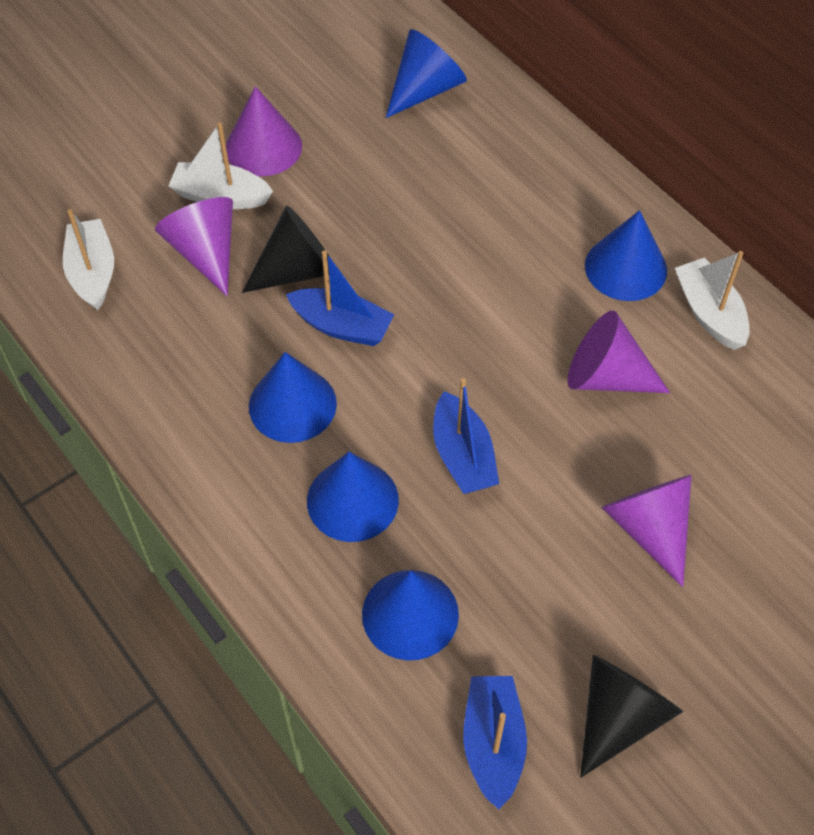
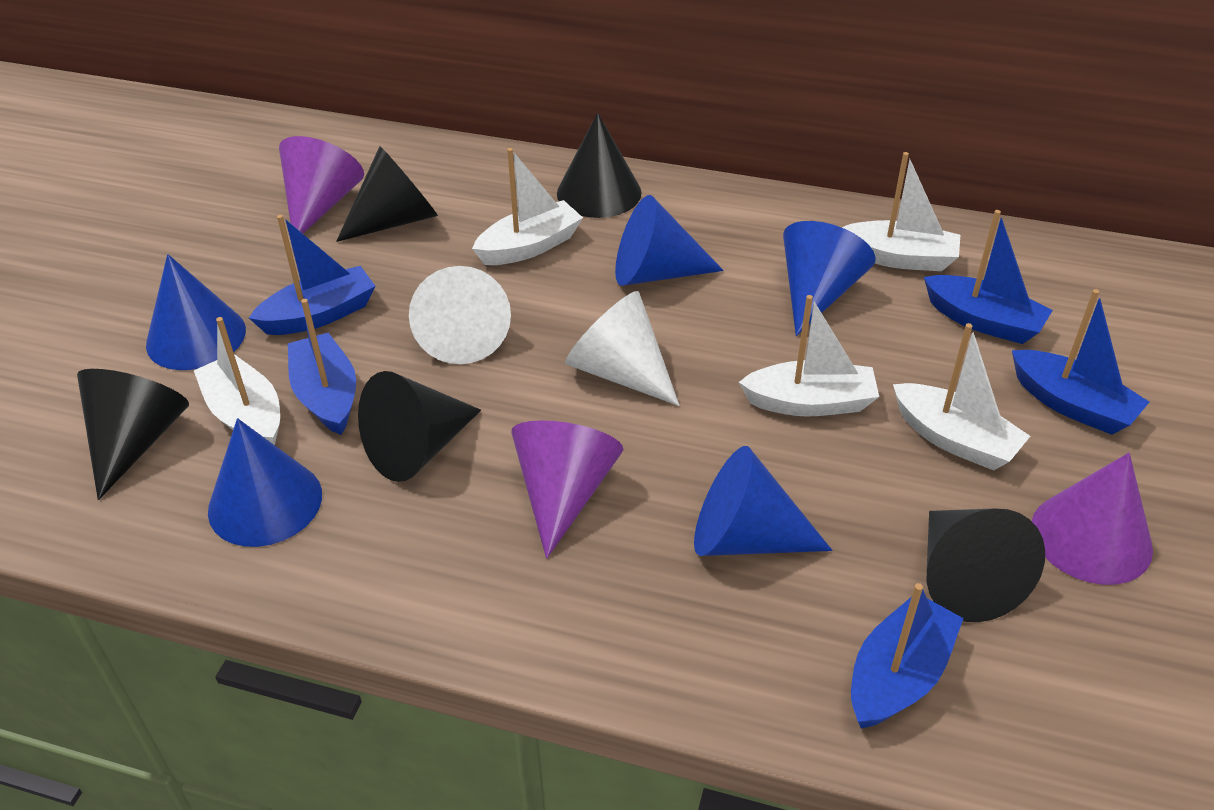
black cone: 2 -> 5
blue boat: 3 -> 5
purple cone: 4 -> 3
white boat: 3 -> 5
white cone: 0 -> 2

